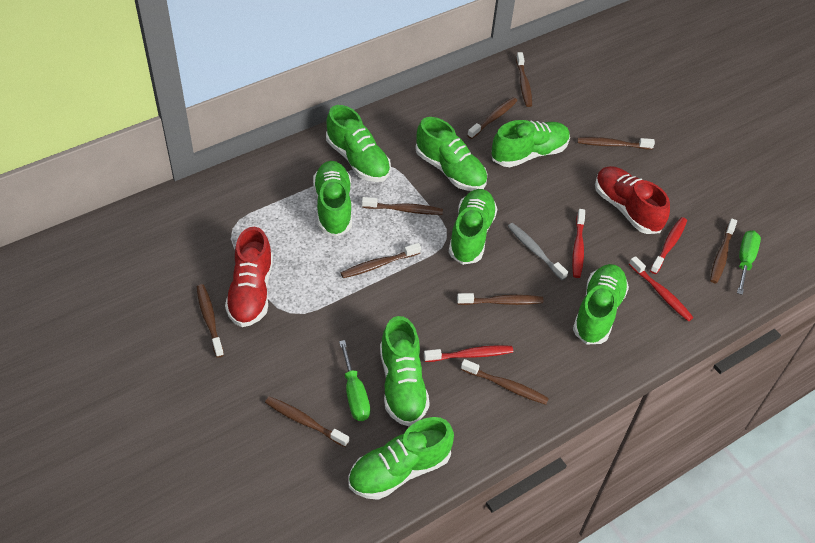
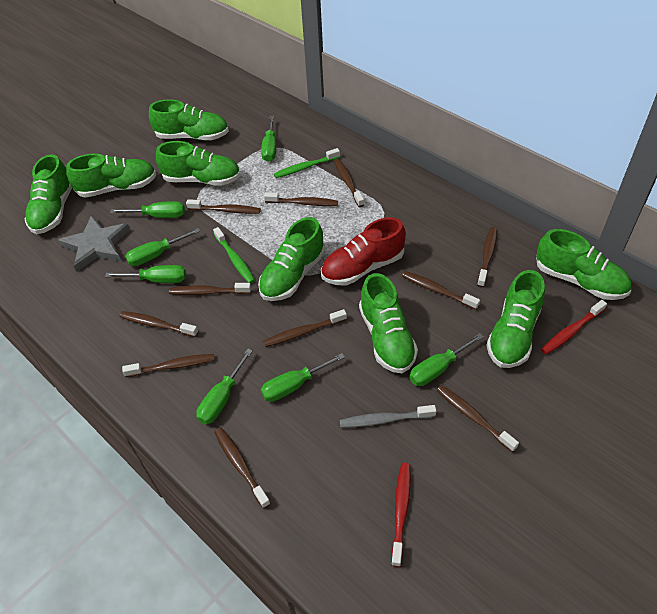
brown toothbrush: 10 -> 11
green screwdriver: 2 -> 7
green toothbrush: 0 -> 2
grey star: 0 -> 1
red shoe: 2 -> 1
red toothbrush: 4 -> 2

